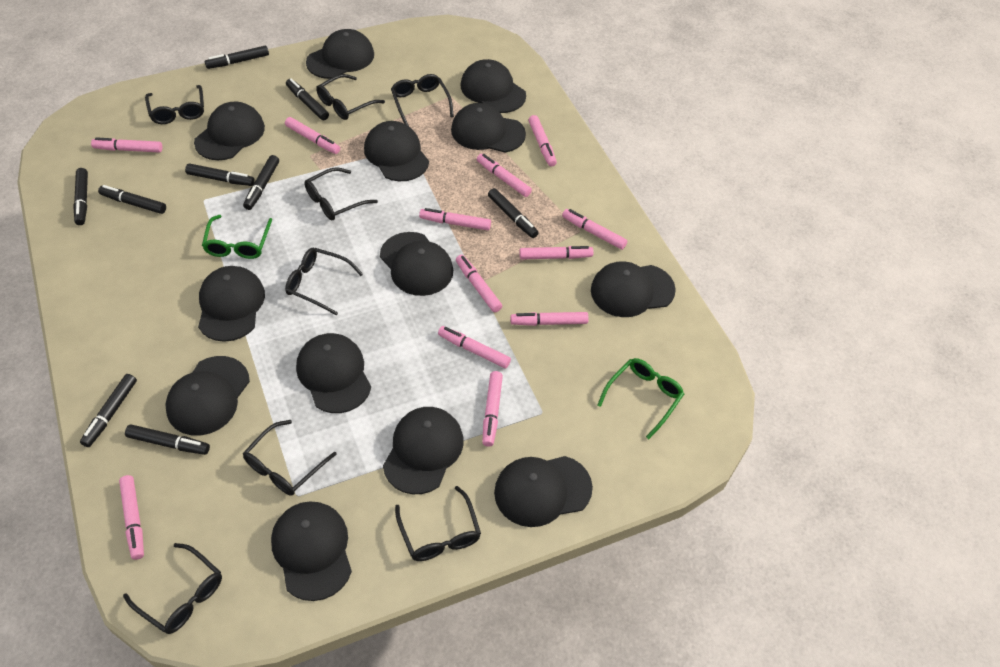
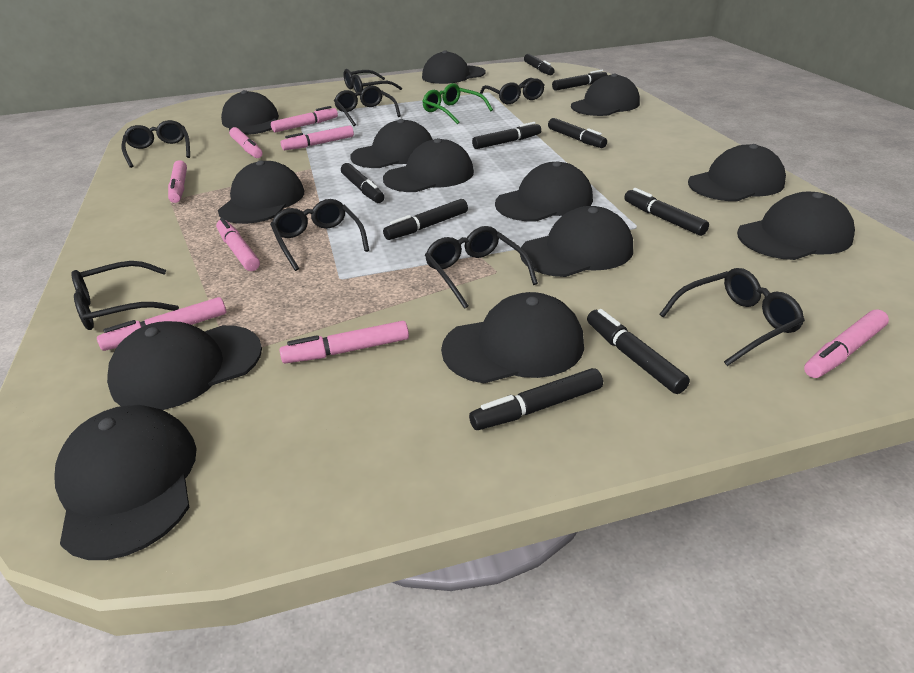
green glasses: 2 -> 1
pink marker: 12 -> 8

